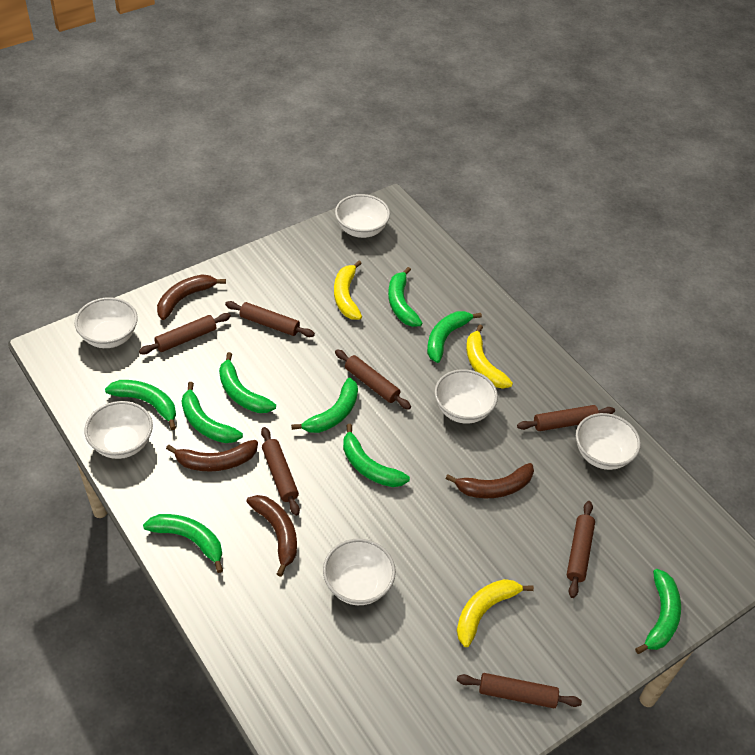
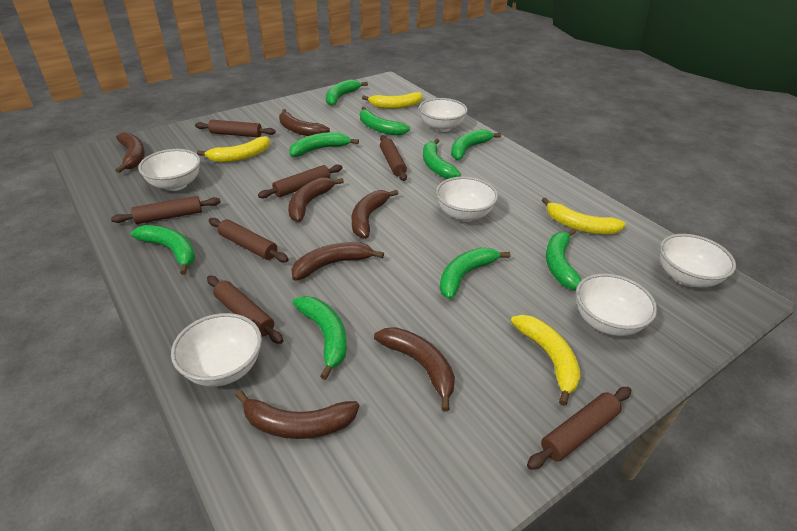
brown banana: 4 -> 7
yellow banana: 3 -> 4

